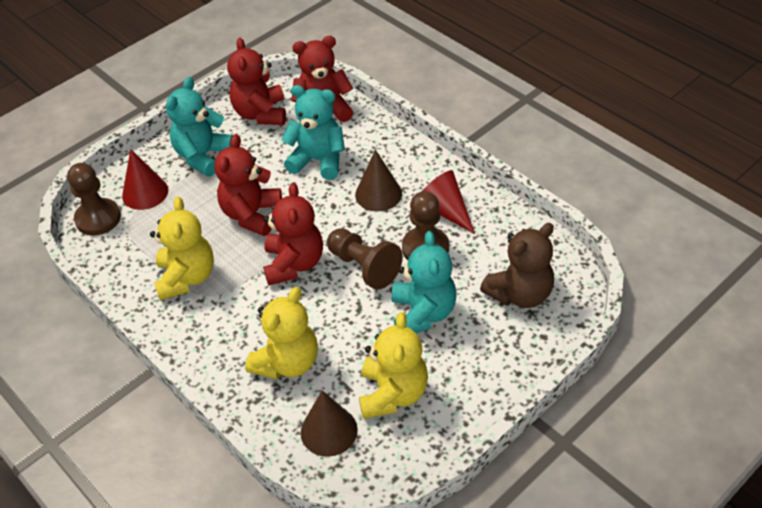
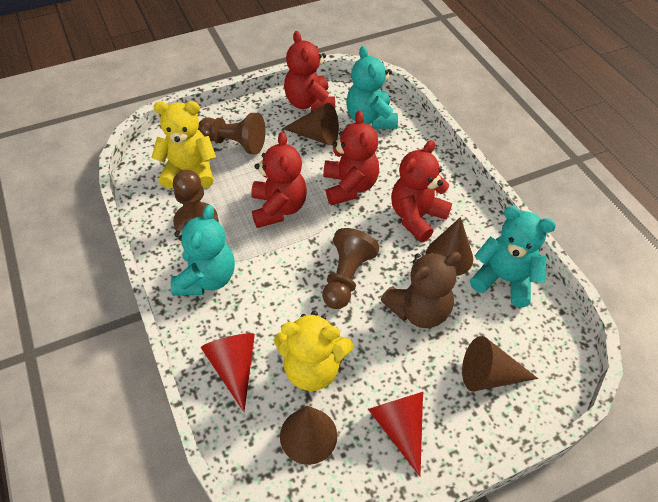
brown cone: 2 -> 4
yellow teddy bear: 3 -> 2

